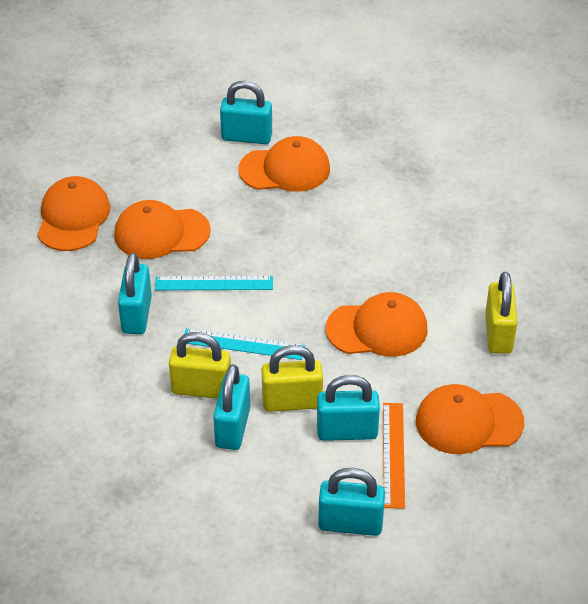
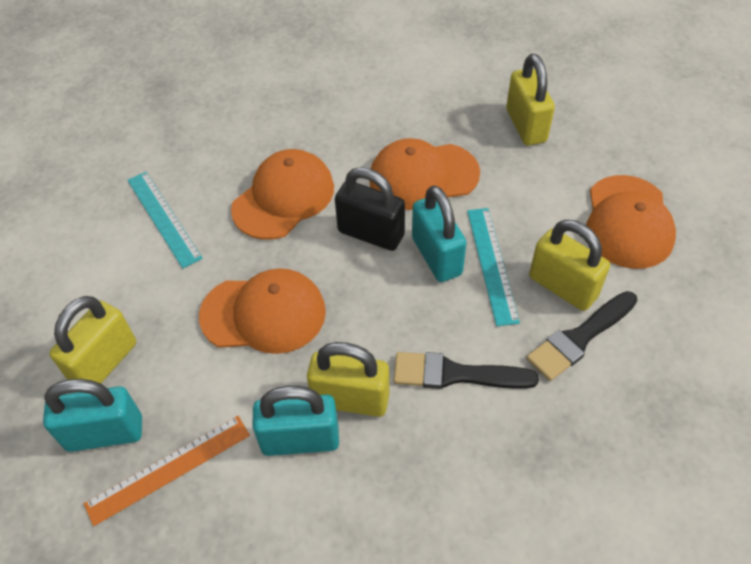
black brush: 0 -> 2
black padlock: 0 -> 1
orange cap: 5 -> 4
turquoise padlock: 5 -> 3
yellow padlock: 3 -> 4

